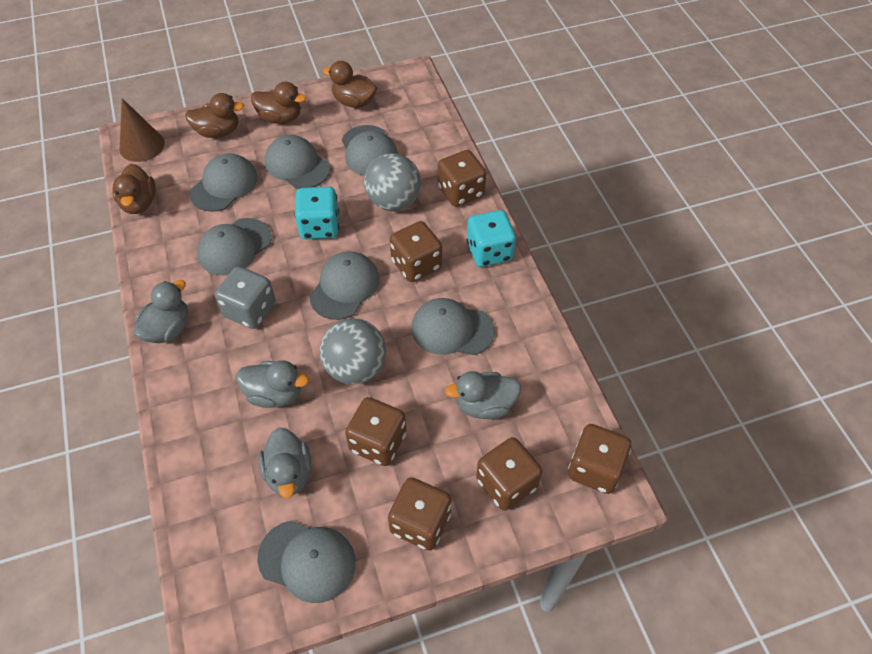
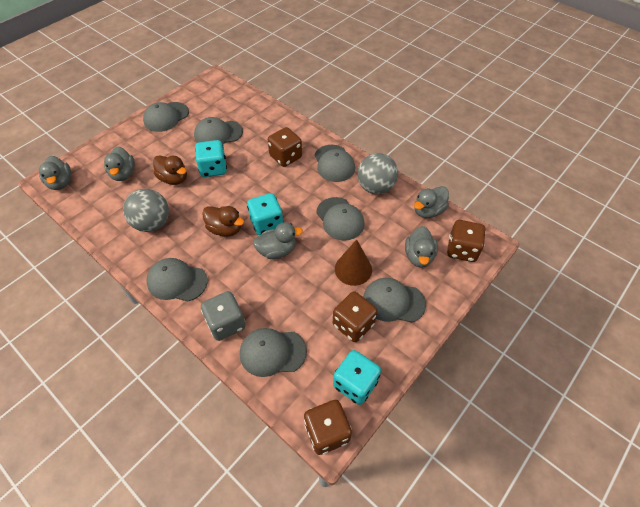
brown dice: 6 -> 4
brown duck: 4 -> 2
grey duck: 4 -> 5
turquoise dice: 2 -> 3

